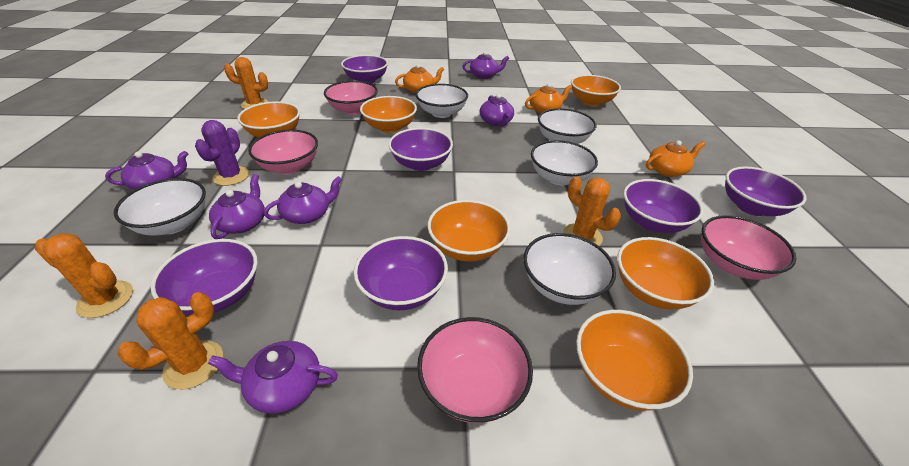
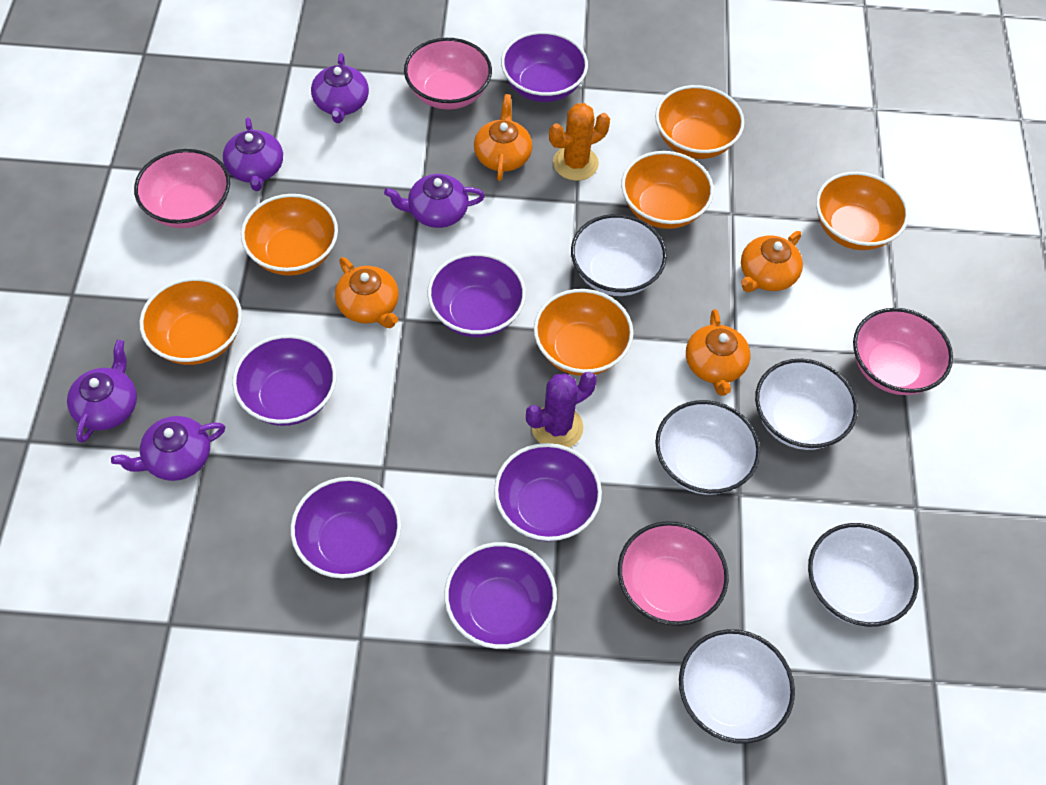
orange cactus: 4 -> 1
orange teapot: 3 -> 4
purple teapot: 6 -> 5

